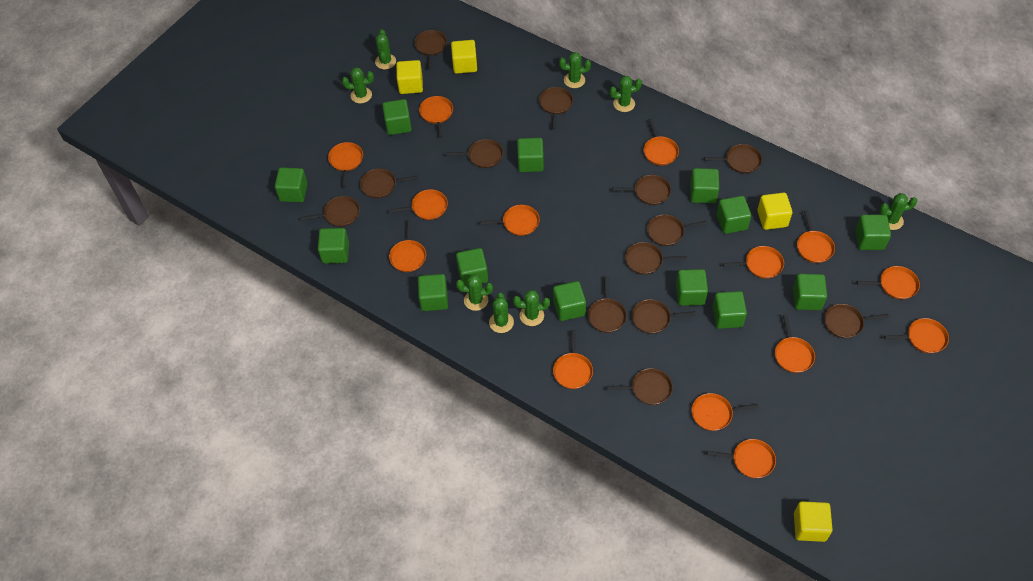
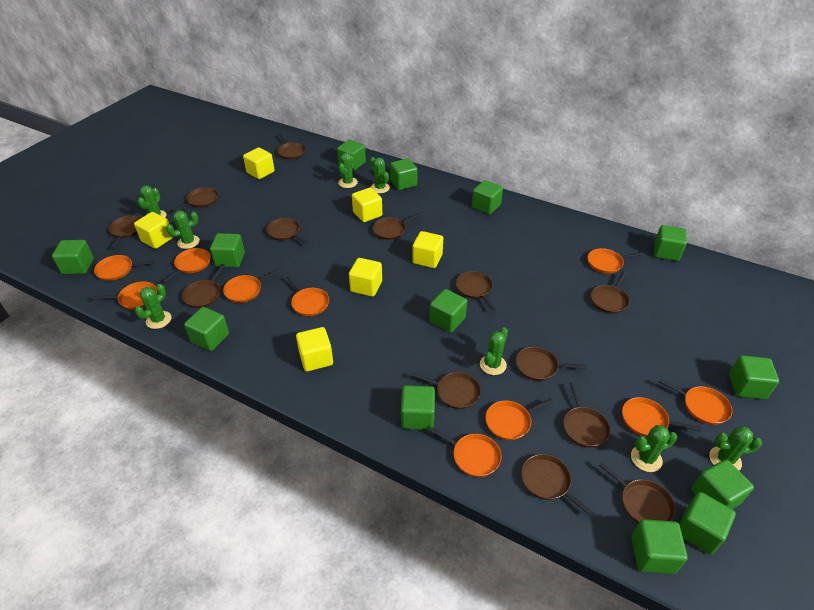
orange pan: 14 -> 10
yellow cube: 4 -> 6

